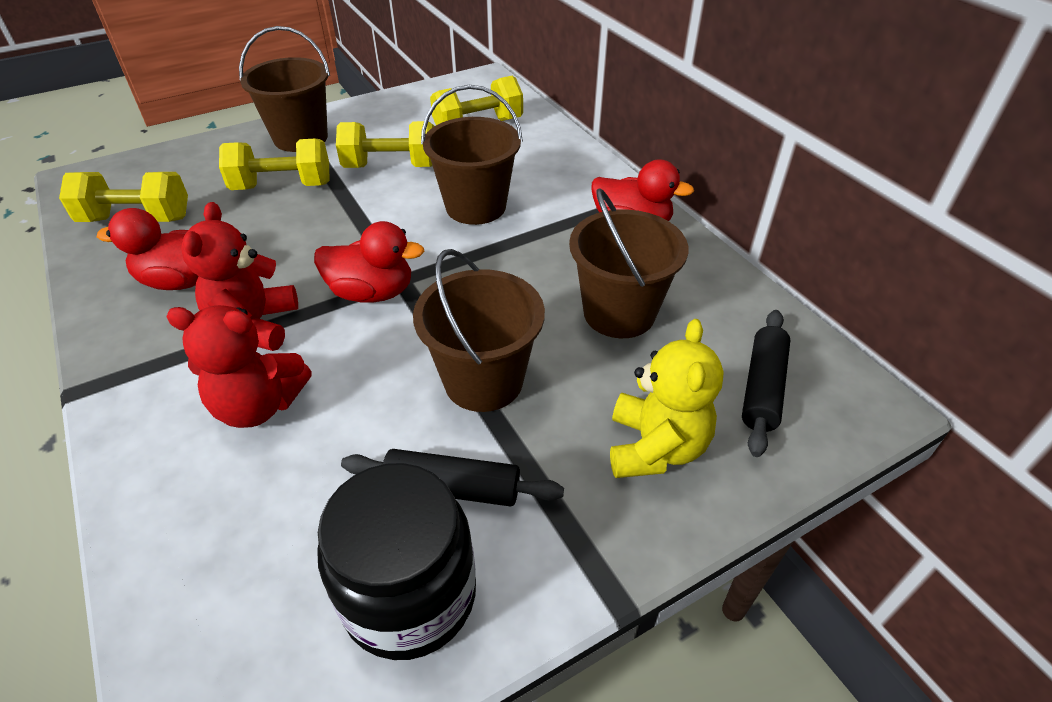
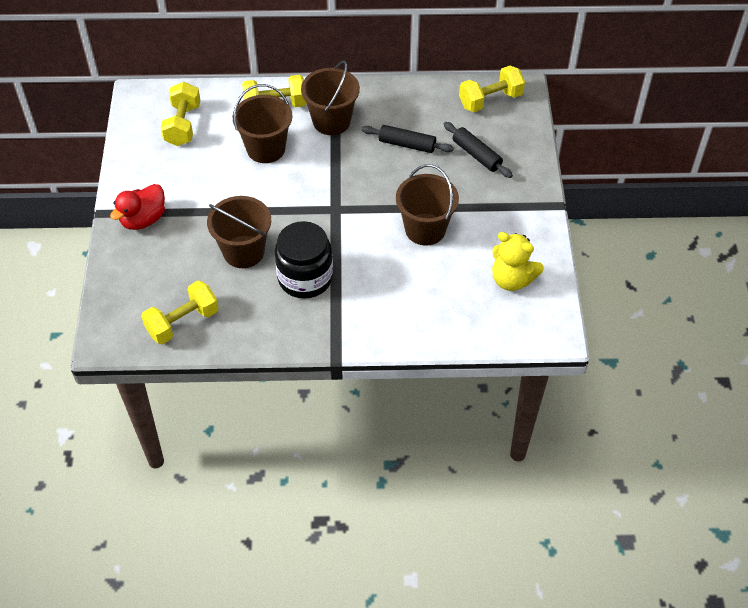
red duck: 3 -> 1
red teddy bear: 2 -> 0

